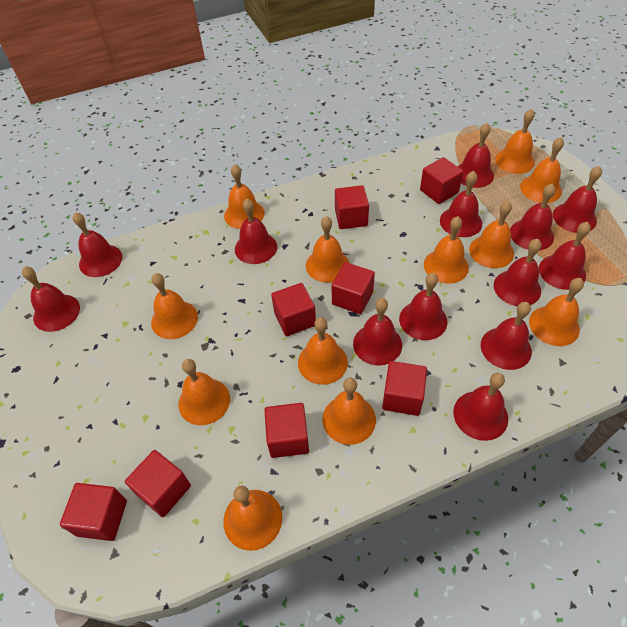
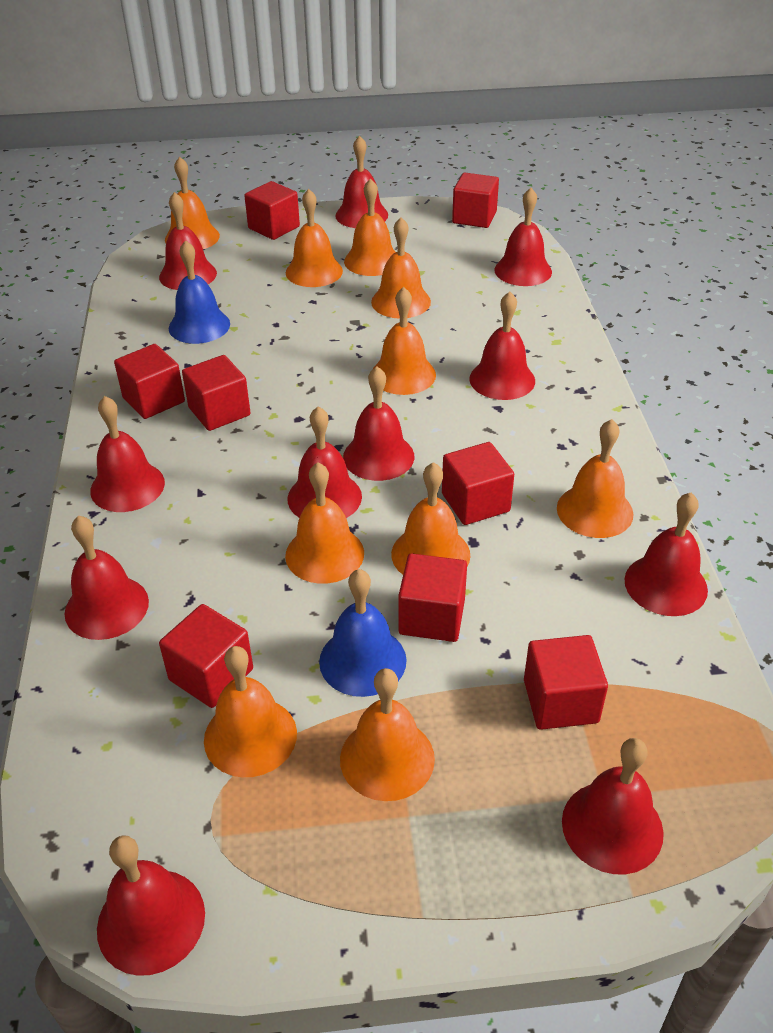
blue bell: 0 -> 2
orange bell: 12 -> 10
red bell: 13 -> 11

